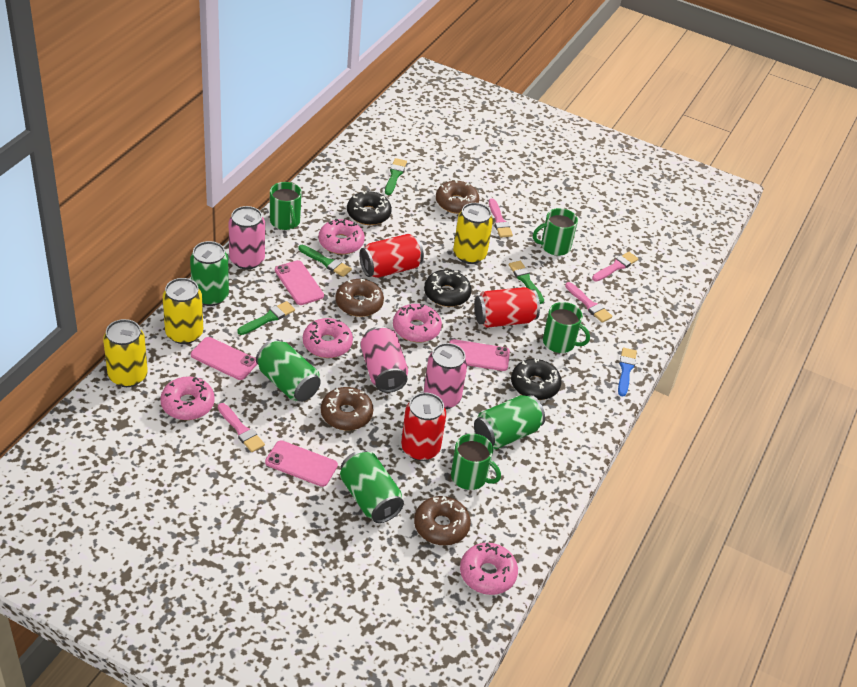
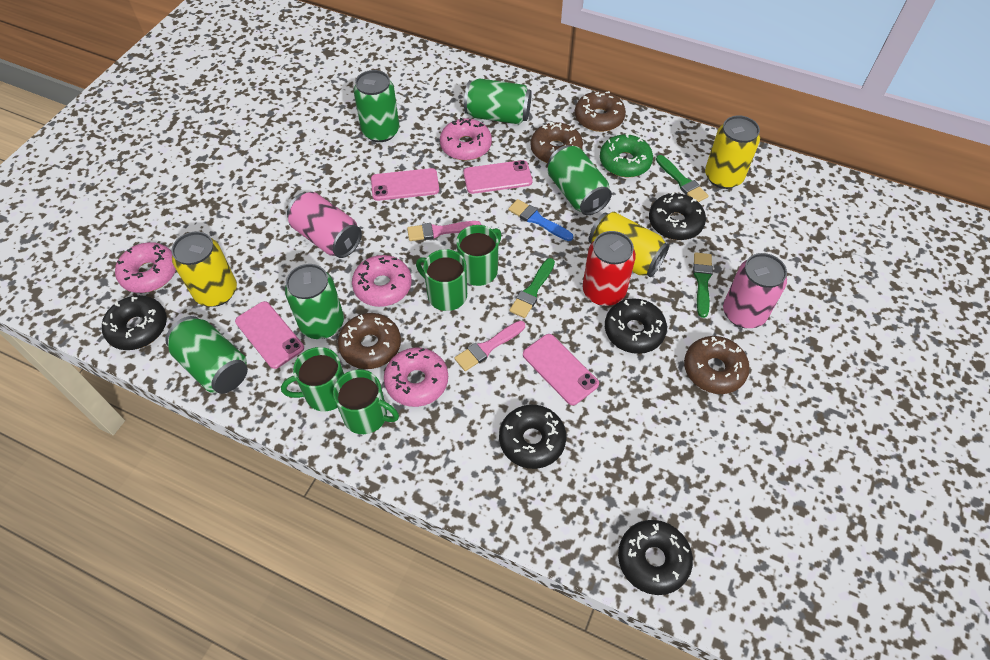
black donut: 3 -> 5
green brush: 4 -> 3
green can: 4 -> 5
green donut: 0 -> 1
pink brush: 4 -> 2
pink can: 3 -> 2
pink donut: 5 -> 4
red can: 3 -> 1

